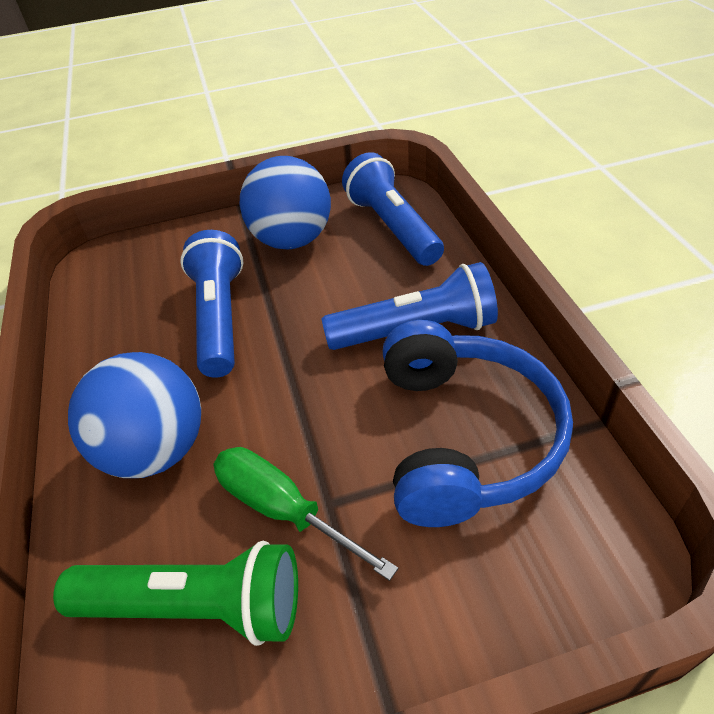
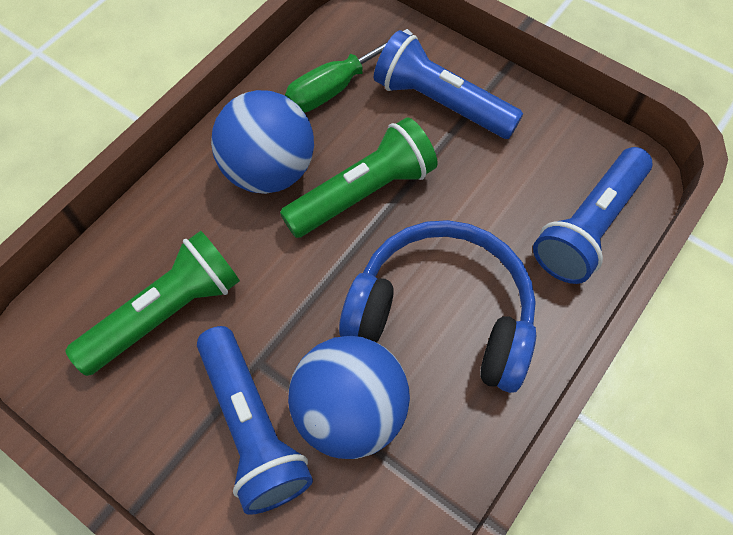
green flashlight: 1 -> 2

